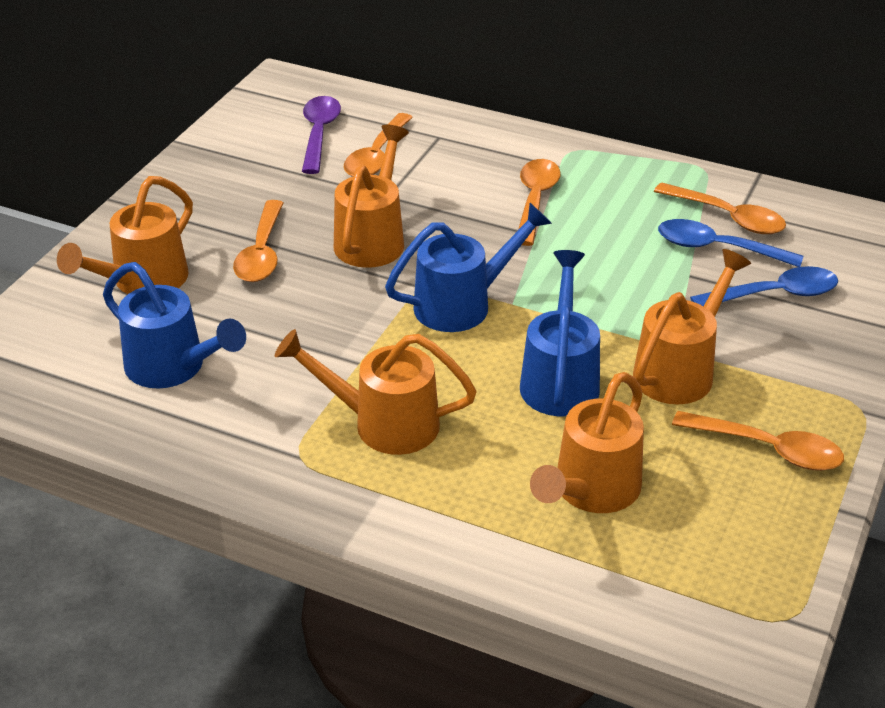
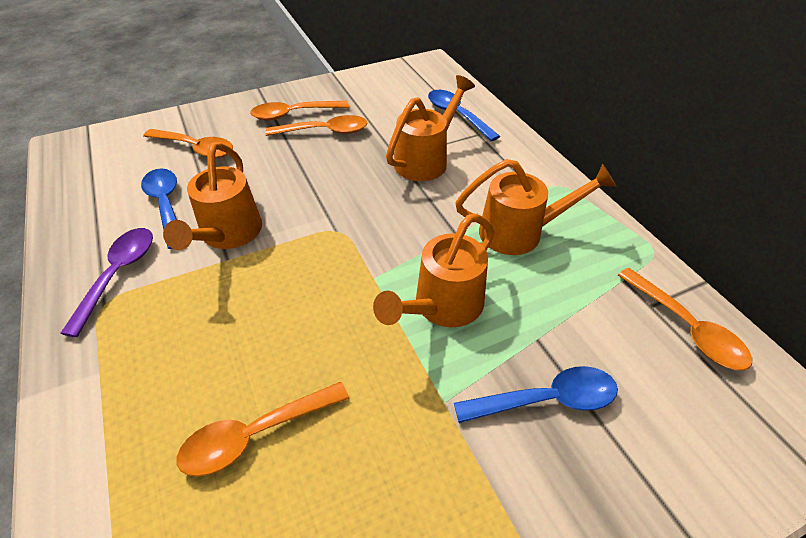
blue spoon: 2 -> 3
blue watering can: 3 -> 0
orange watering can: 5 -> 4

